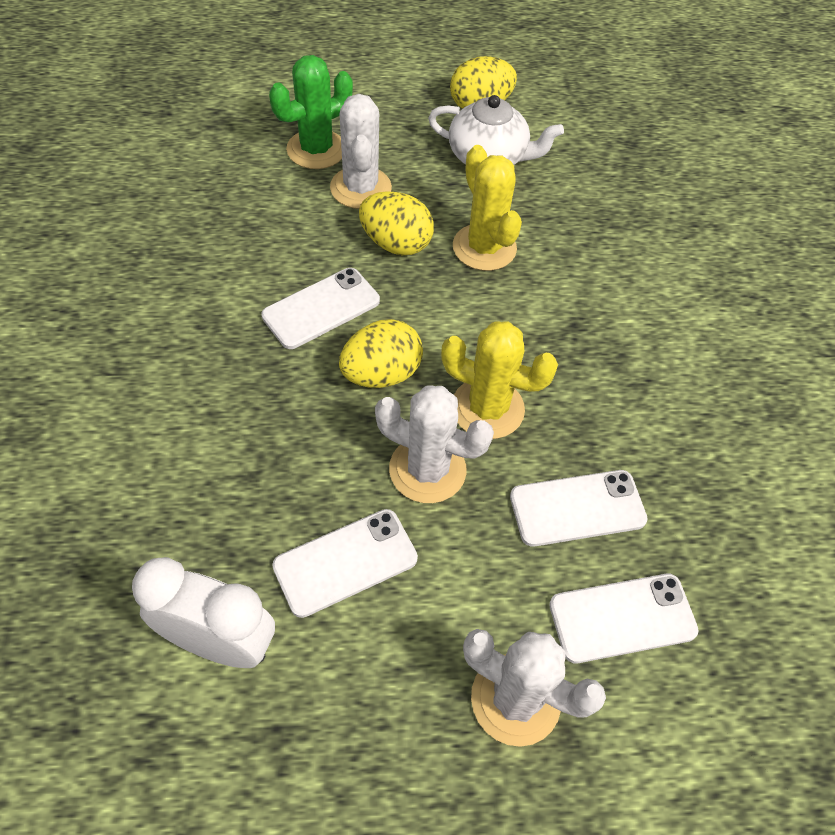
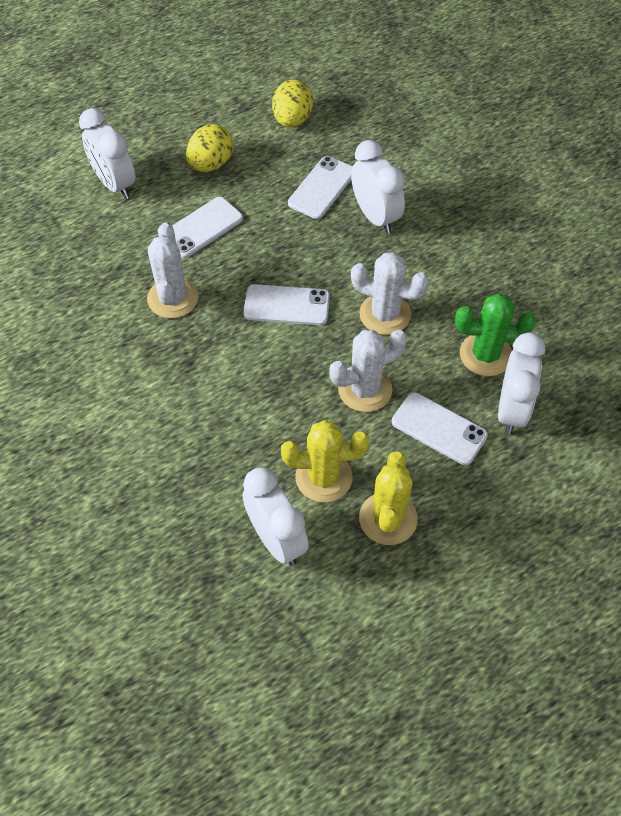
white clock: 1 -> 4
white teapot: 1 -> 0
yellow egg: 3 -> 2

